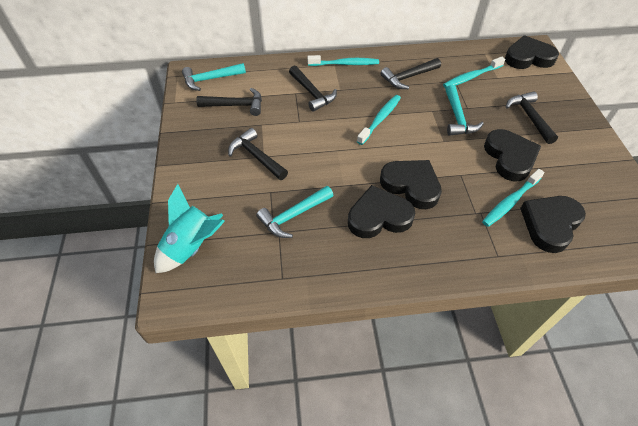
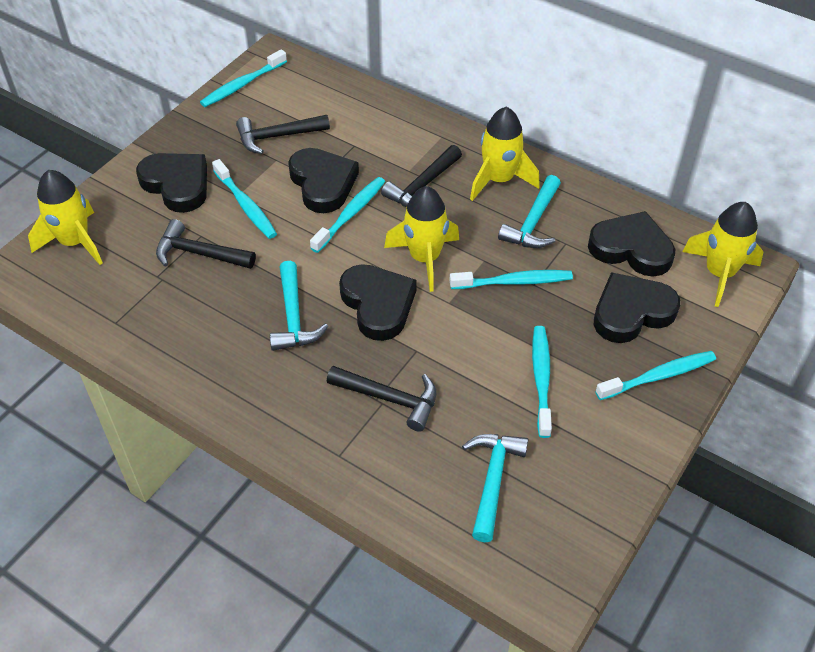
black hammer: 5 -> 4
turquoise rocket: 1 -> 0
turquoise toothbrush: 4 -> 6
yellow rocket: 0 -> 4

